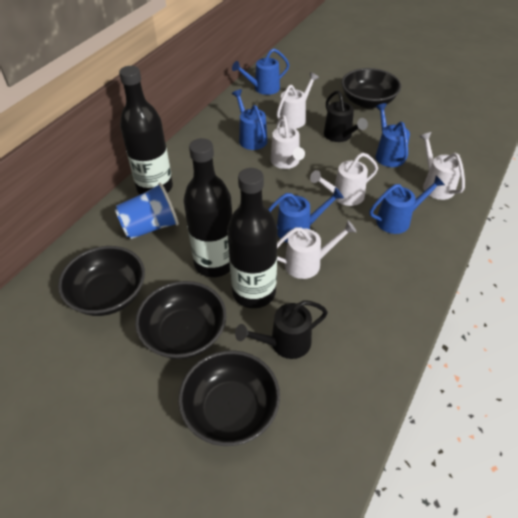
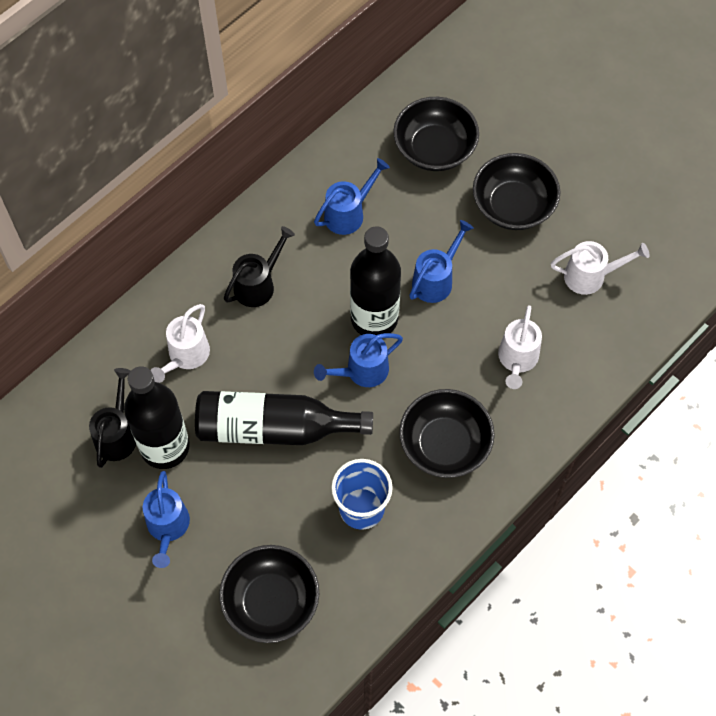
blue watering can: 5 -> 4
white watering can: 5 -> 3

